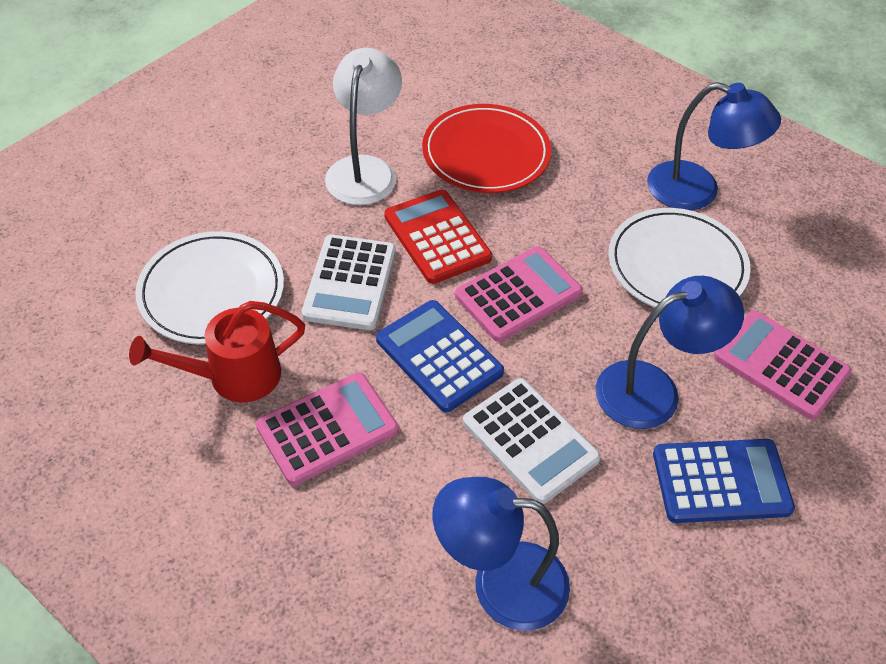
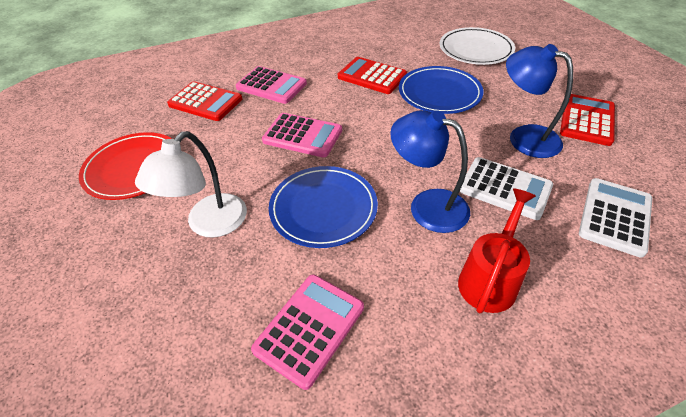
blue calculator: 2 -> 0
blue lamp: 3 -> 2
blue plate: 0 -> 2
red calculator: 1 -> 3
white plate: 2 -> 1

